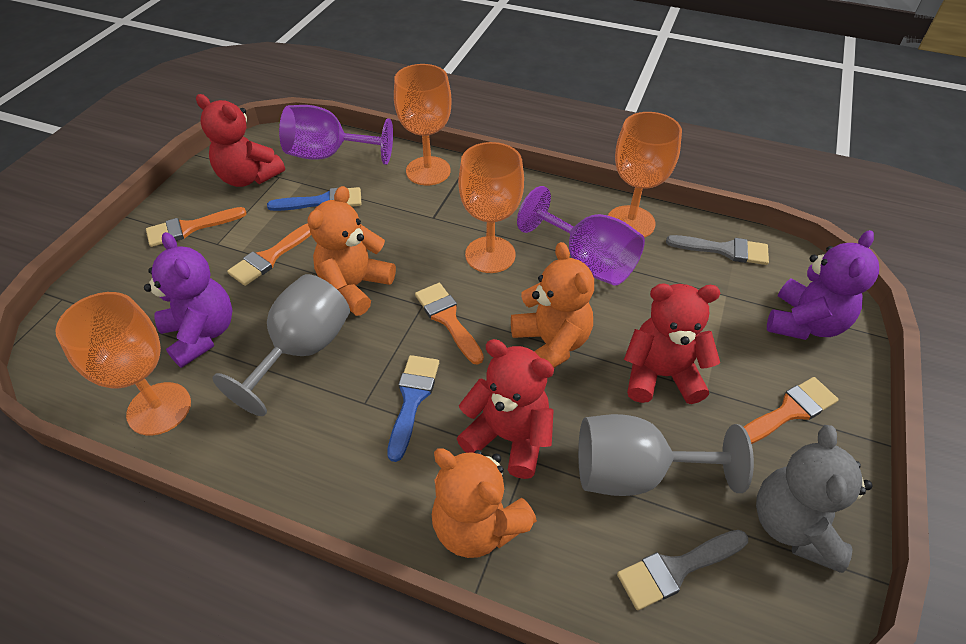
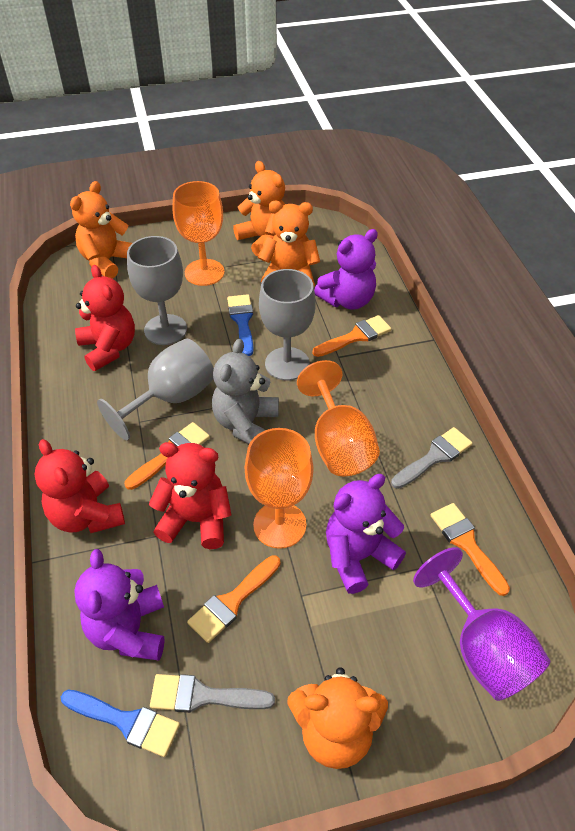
grey goblet: 2 -> 3
orange goblet: 4 -> 3
orange teddy bear: 3 -> 4
purple goblet: 2 -> 1
purple teddy bear: 2 -> 3

